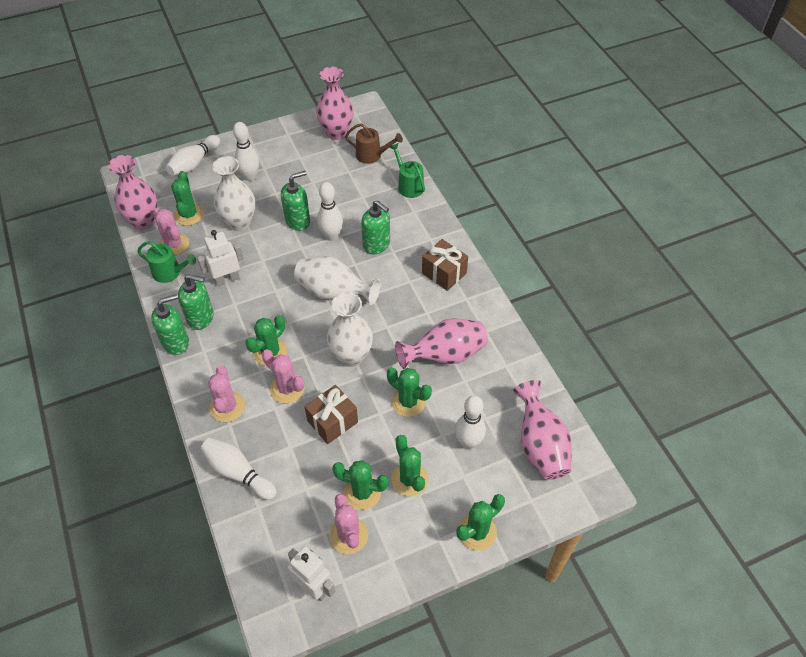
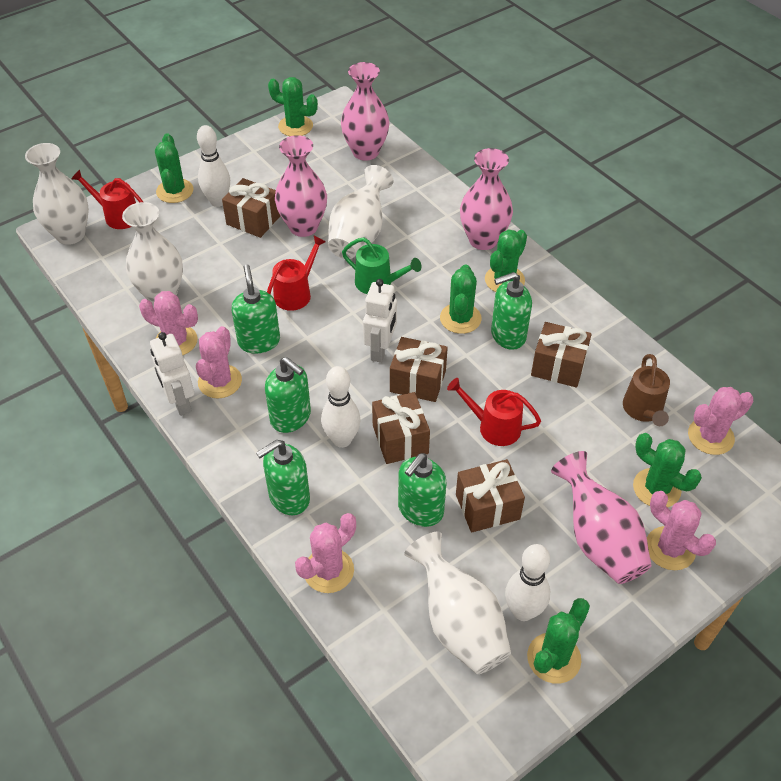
brown gift: 2 -> 5
green soap dispenser: 4 -> 5
green watering can: 2 -> 1
pink cactus: 4 -> 5
red watering can: 0 -> 3
white bowling pin: 5 -> 3
white vase: 3 -> 4

